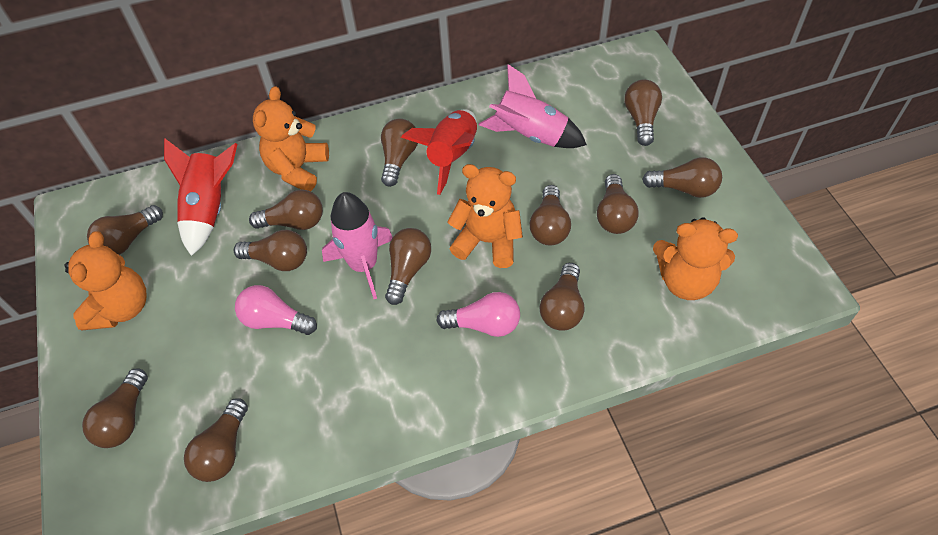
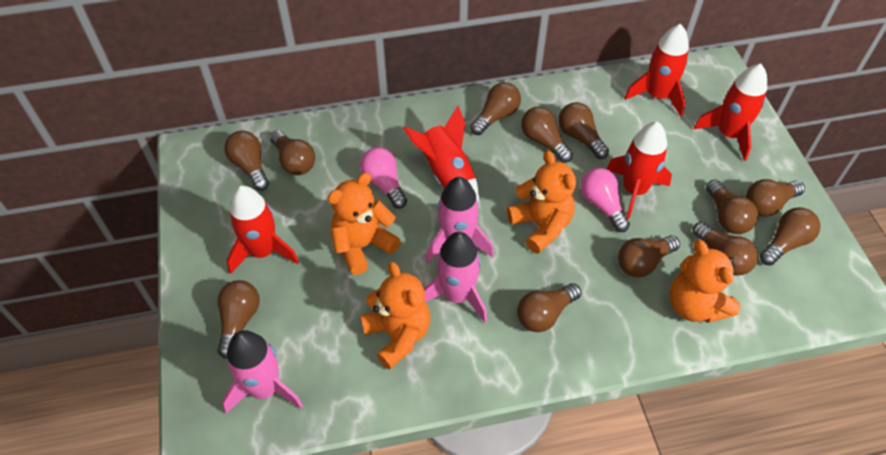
pink rocket: 2 -> 3
red rocket: 2 -> 5

